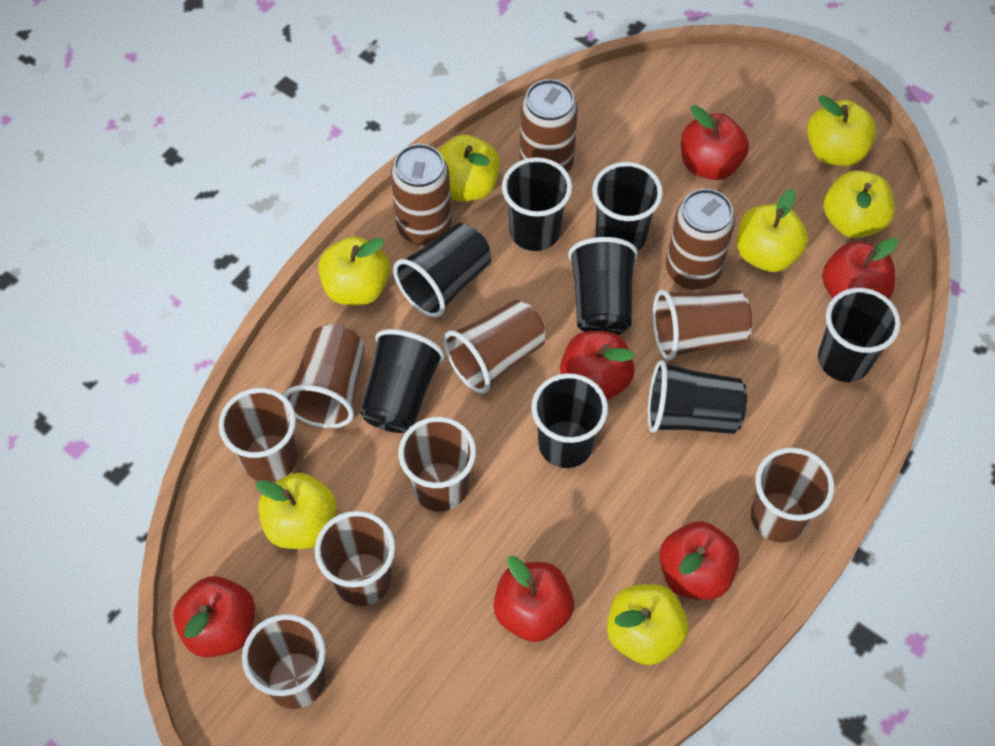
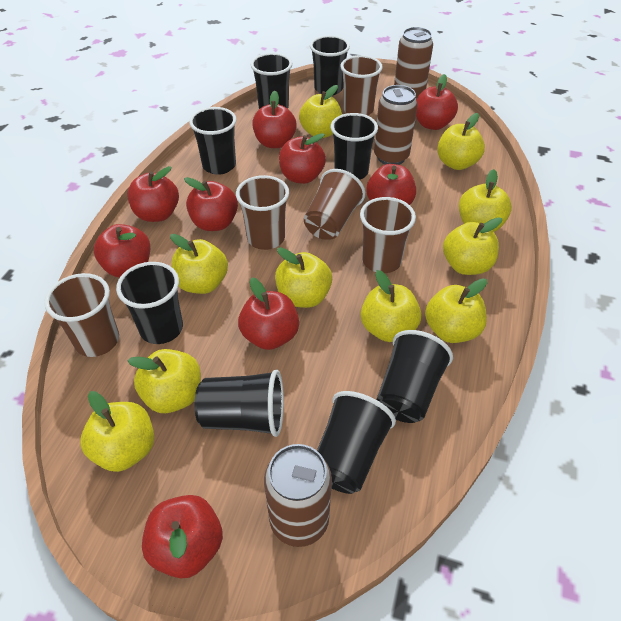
brown cup: 8 -> 5
red apple: 6 -> 9
yellow apple: 7 -> 10

